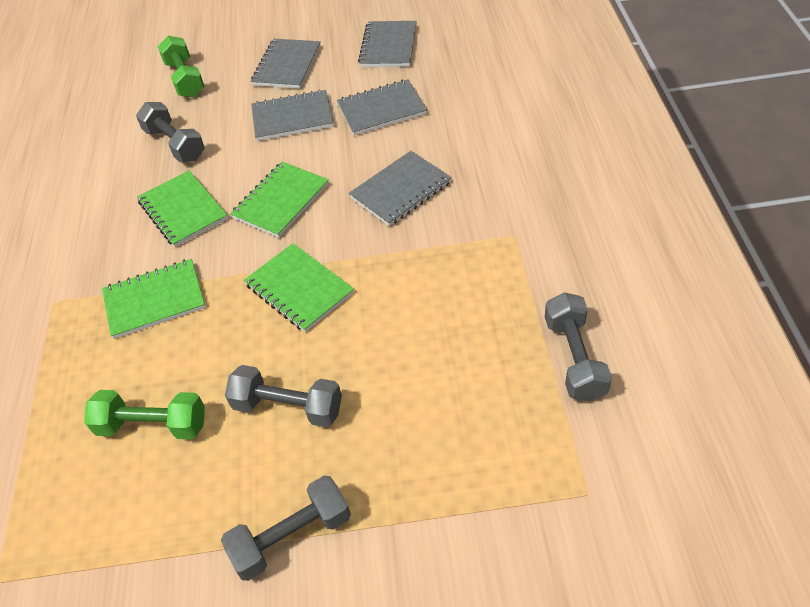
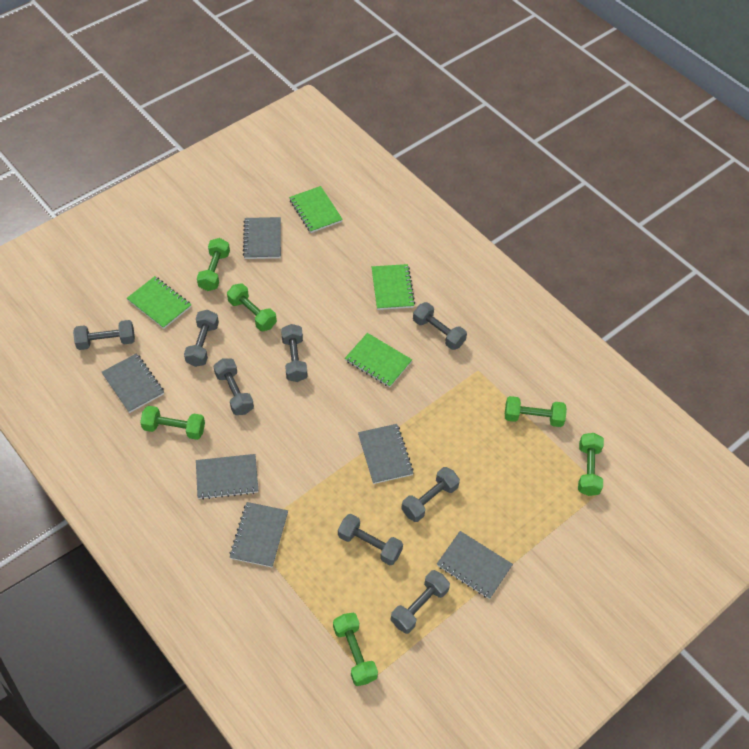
green dumbbell: 2 -> 6
grey dumbbell: 4 -> 8
grey notebook: 5 -> 6

